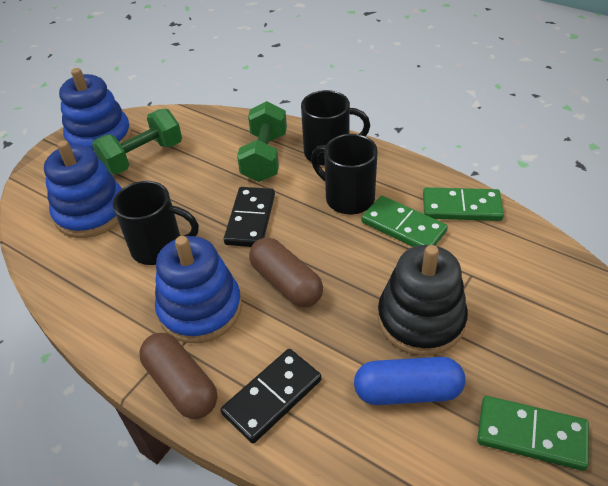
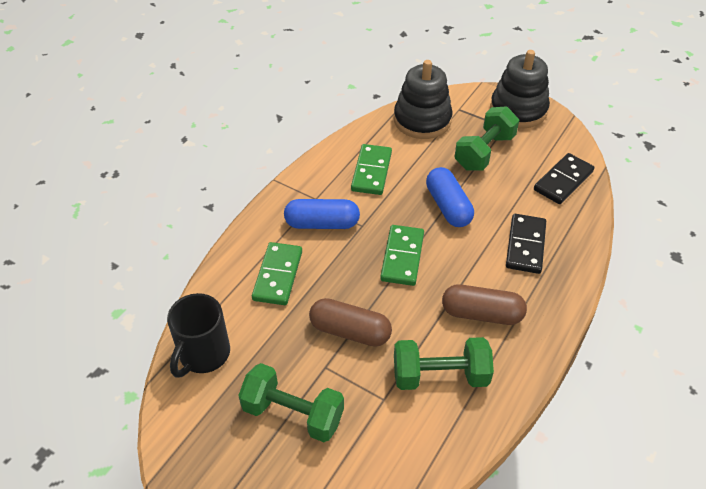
black mug: 3 -> 1
black stacking toy: 1 -> 2
blue capsule: 1 -> 2
blue stacking toy: 3 -> 0
green dumbbell: 2 -> 3

